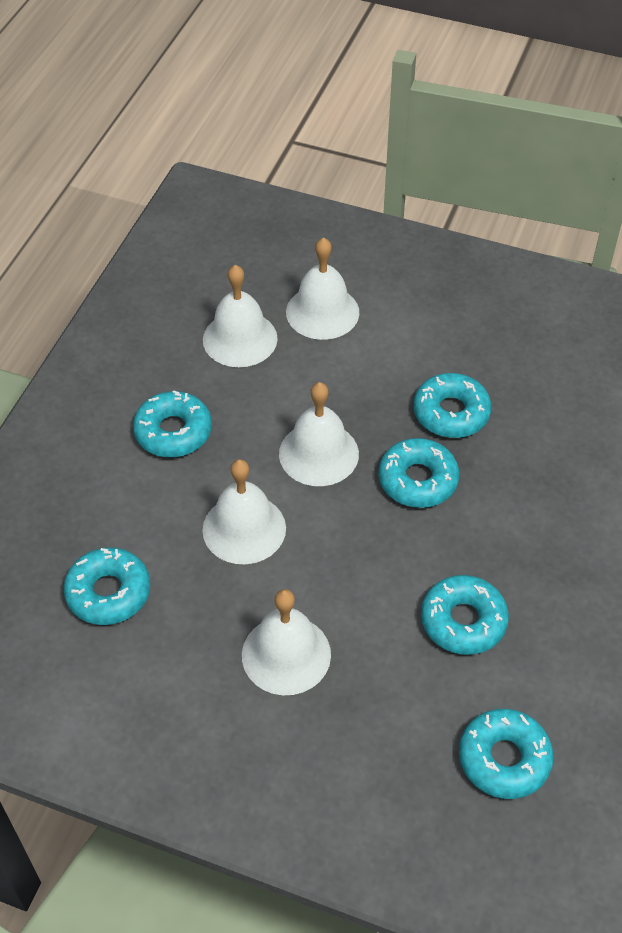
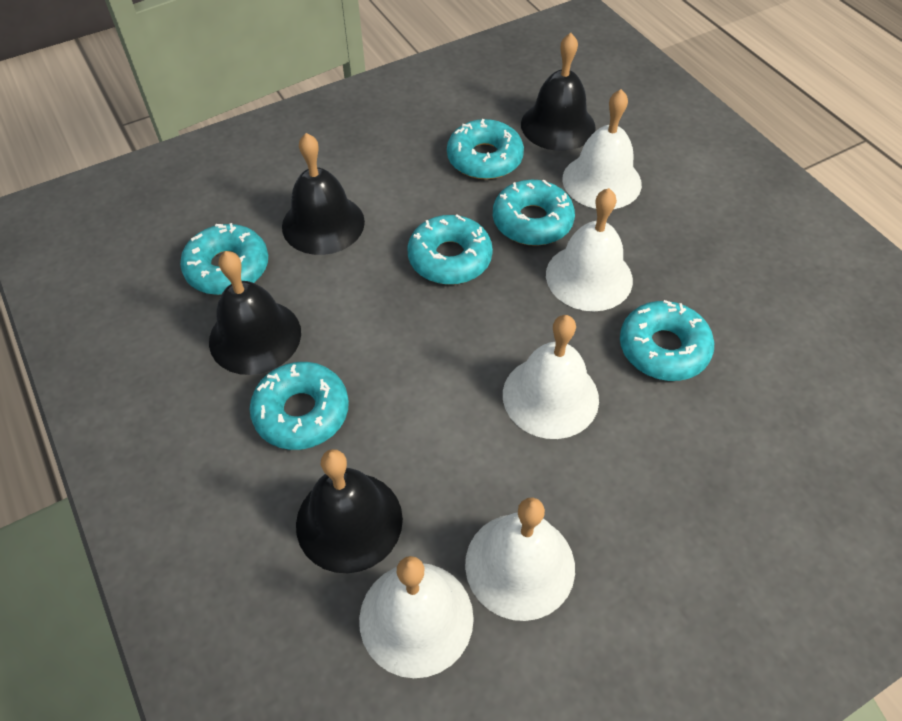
black bell: 0 -> 4

